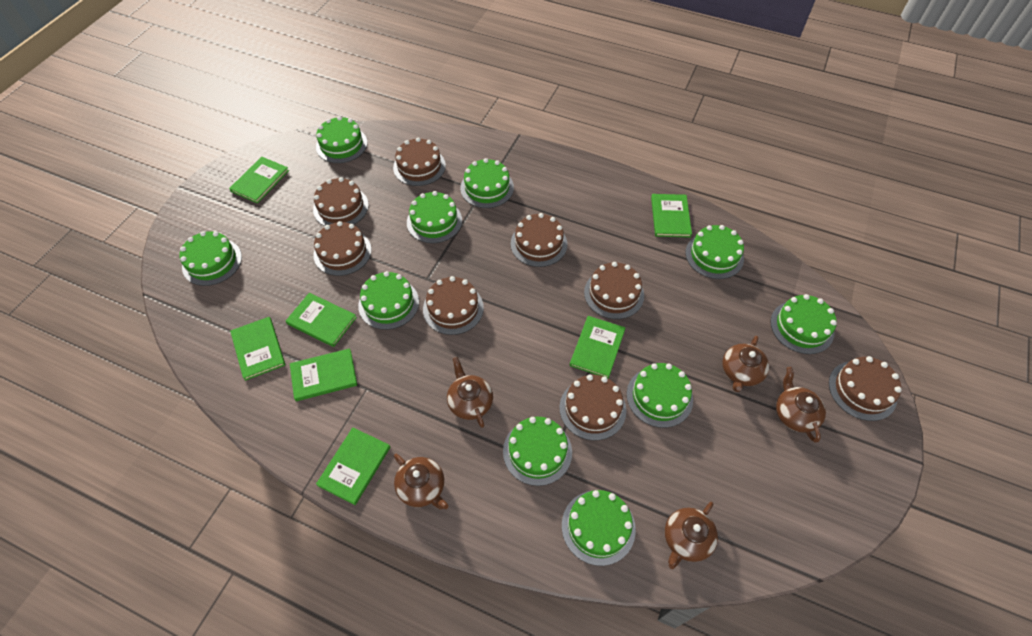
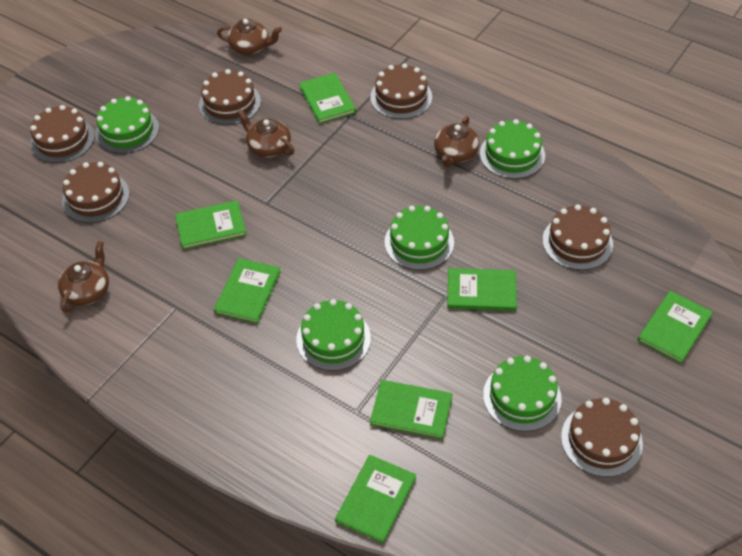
brown cake: 8 -> 6
brown teapot: 5 -> 4
green cake: 10 -> 5

